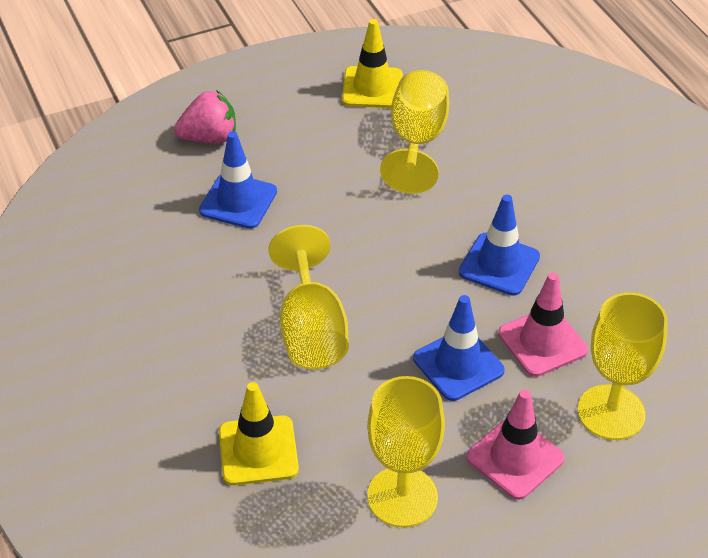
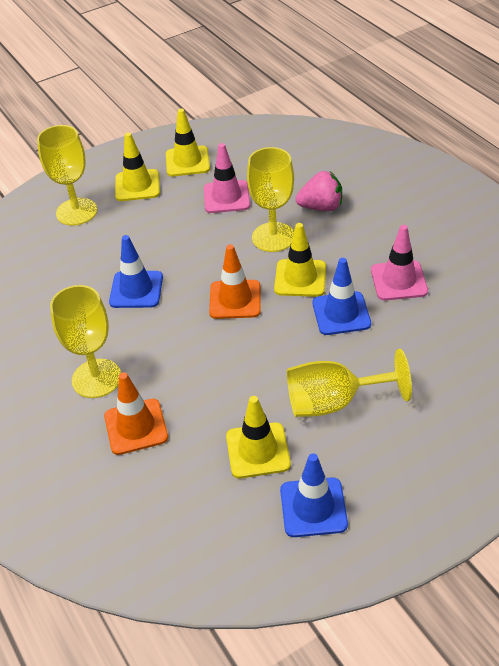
orange traffic cone: 0 -> 2
yellow traffic cone: 2 -> 4

